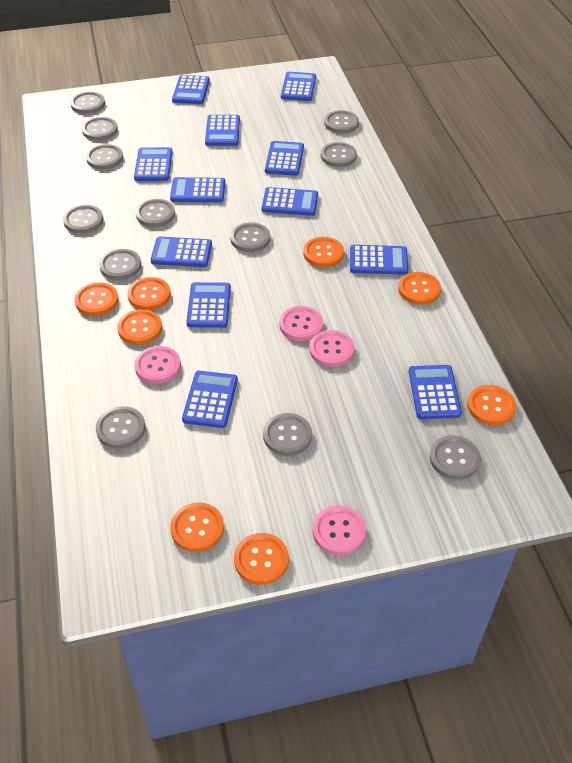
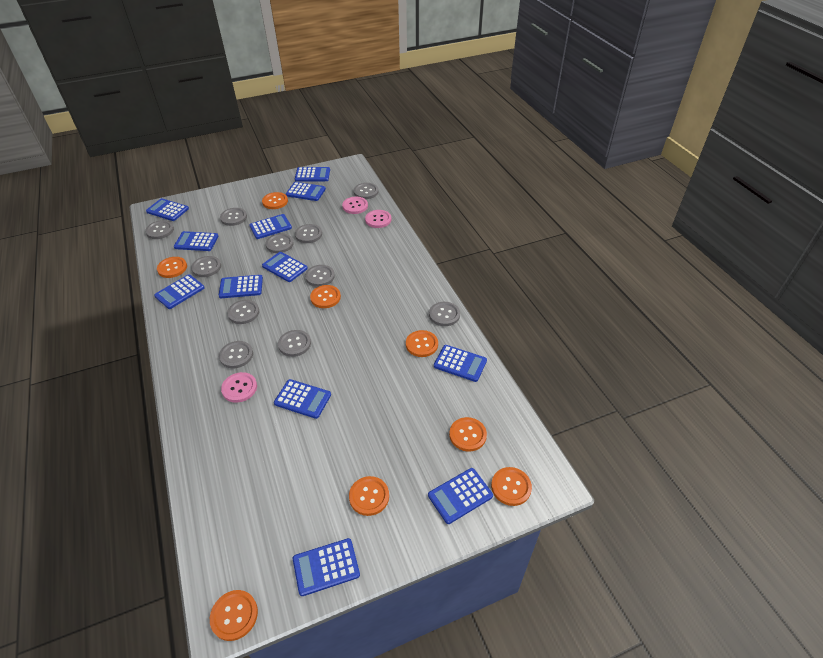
grey button: 12 -> 11
pink button: 4 -> 3

